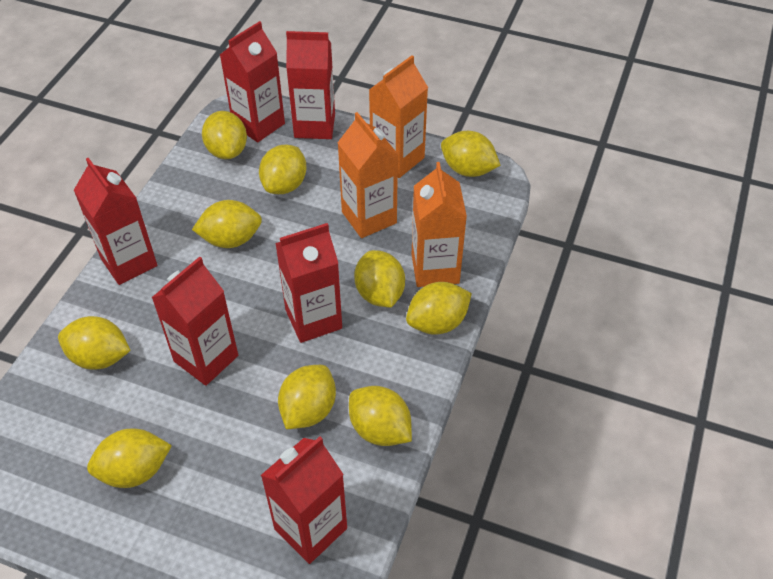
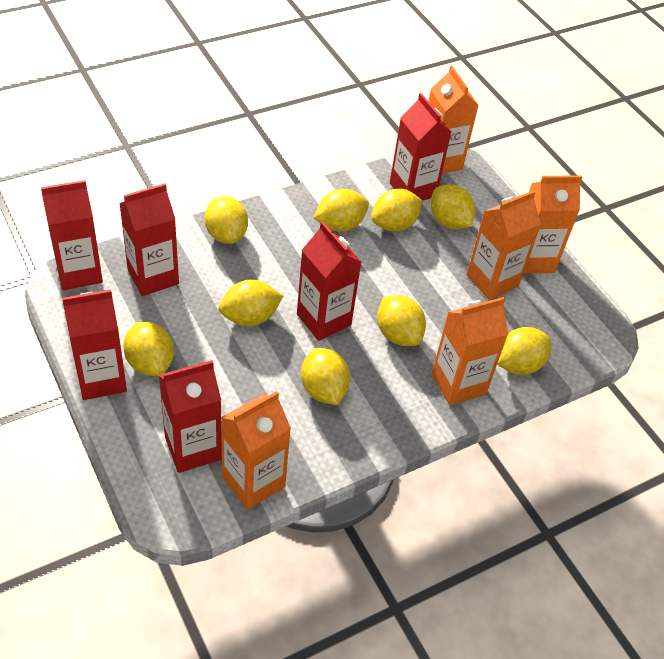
orange carton: 3 -> 5
yellow lemon: 10 -> 9

